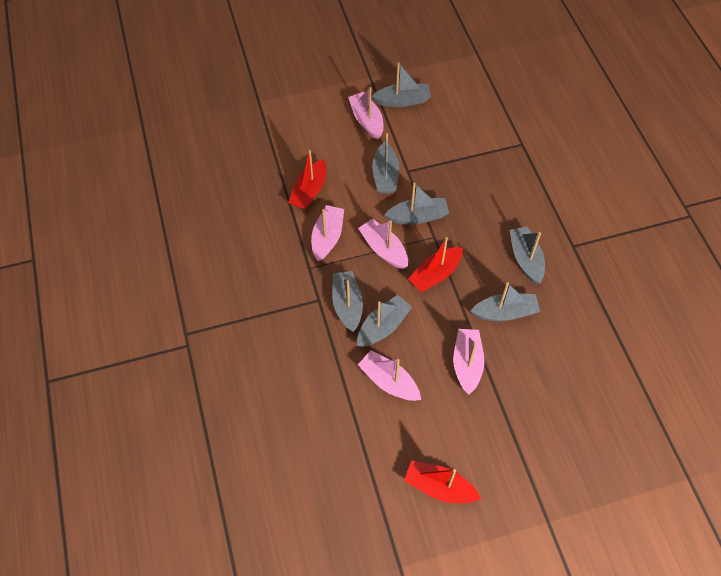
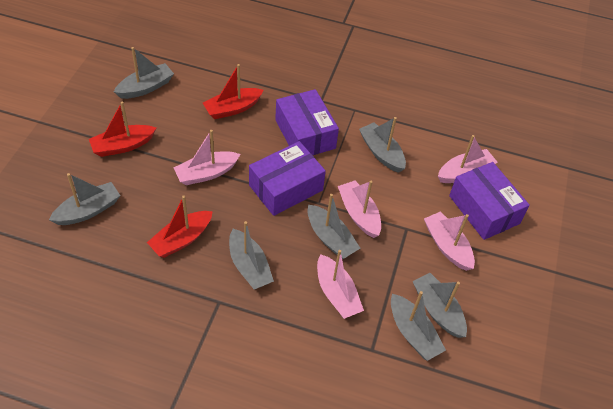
purple box: 0 -> 3

